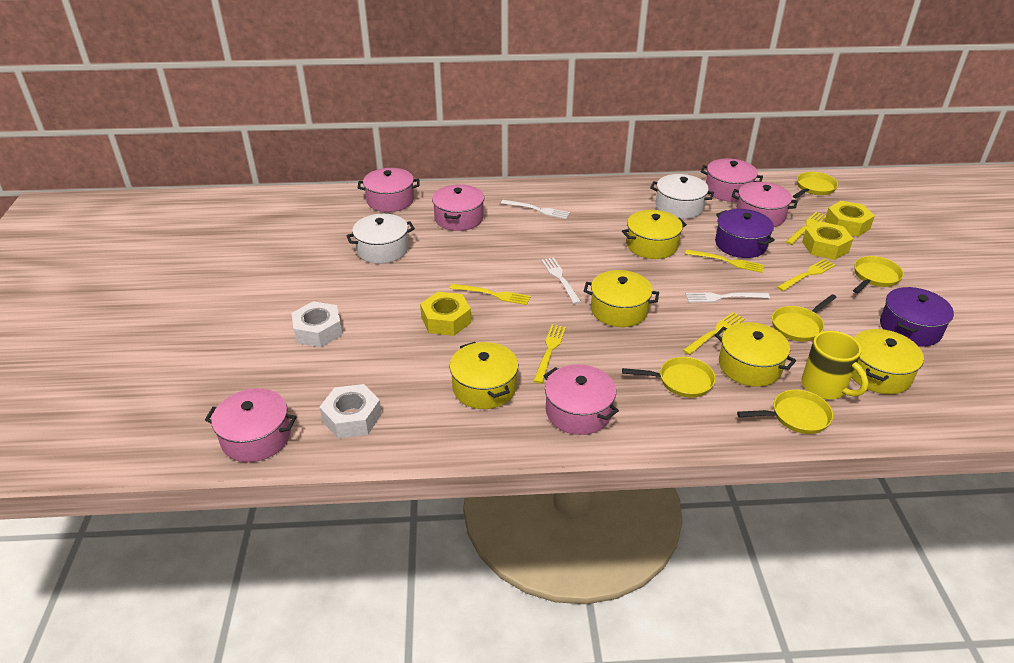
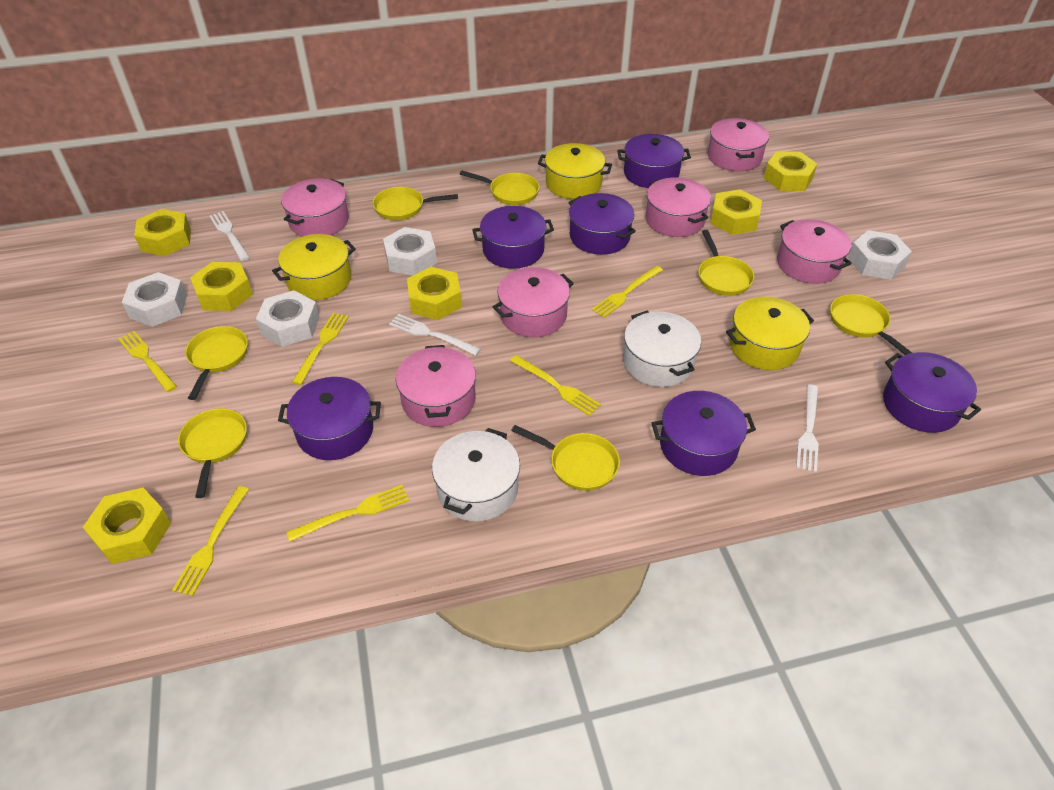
purple pot: 2 -> 6
white nut: 2 -> 4
yellow mug: 1 -> 0
yellow nut: 3 -> 6
yellow pan: 5 -> 7
yellow pot: 5 -> 3

